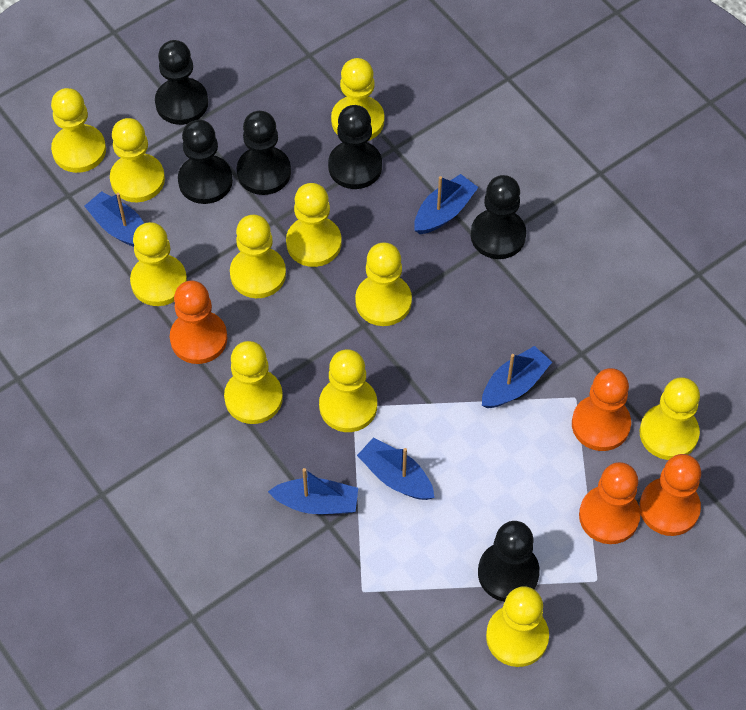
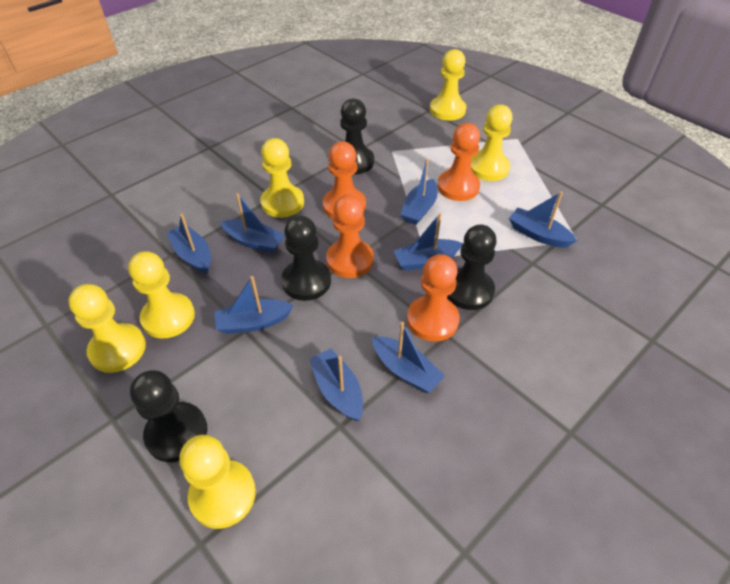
black pawn: 6 -> 4
blue boat: 5 -> 8
yellow pawn: 11 -> 6

